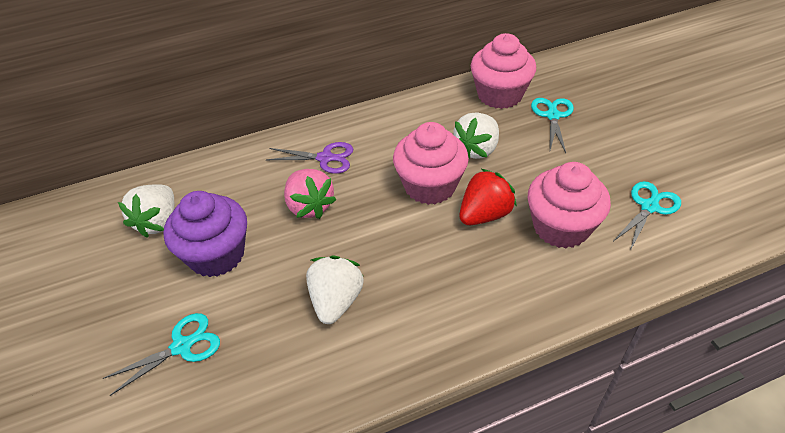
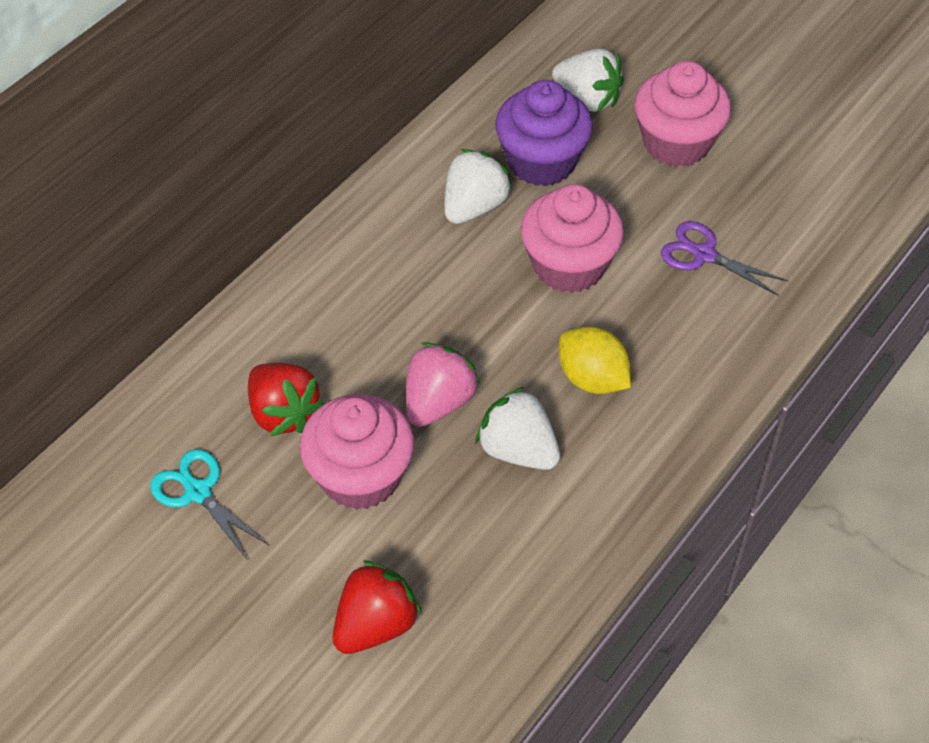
red strawberry: 1 -> 2
turquoise scissors: 3 -> 1
yellow lemon: 0 -> 1

